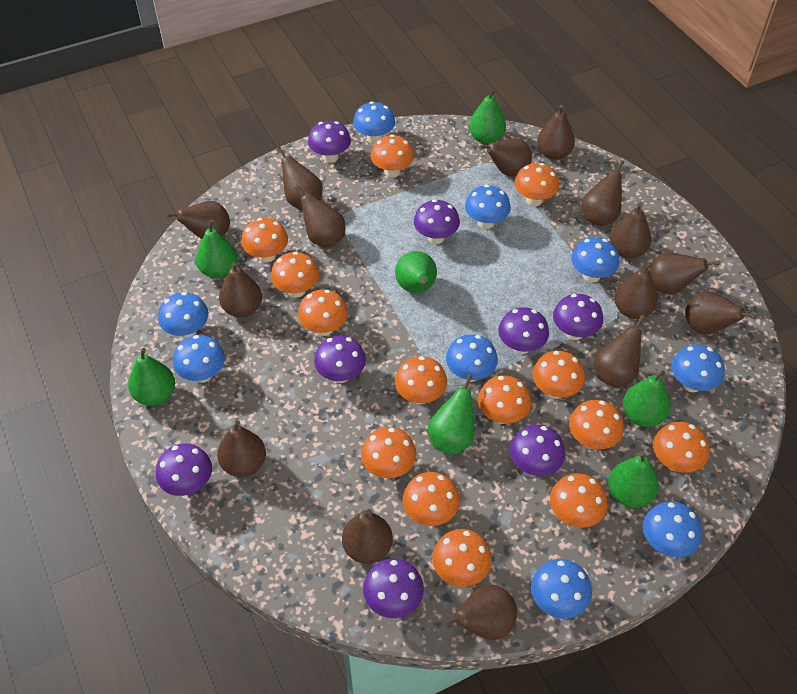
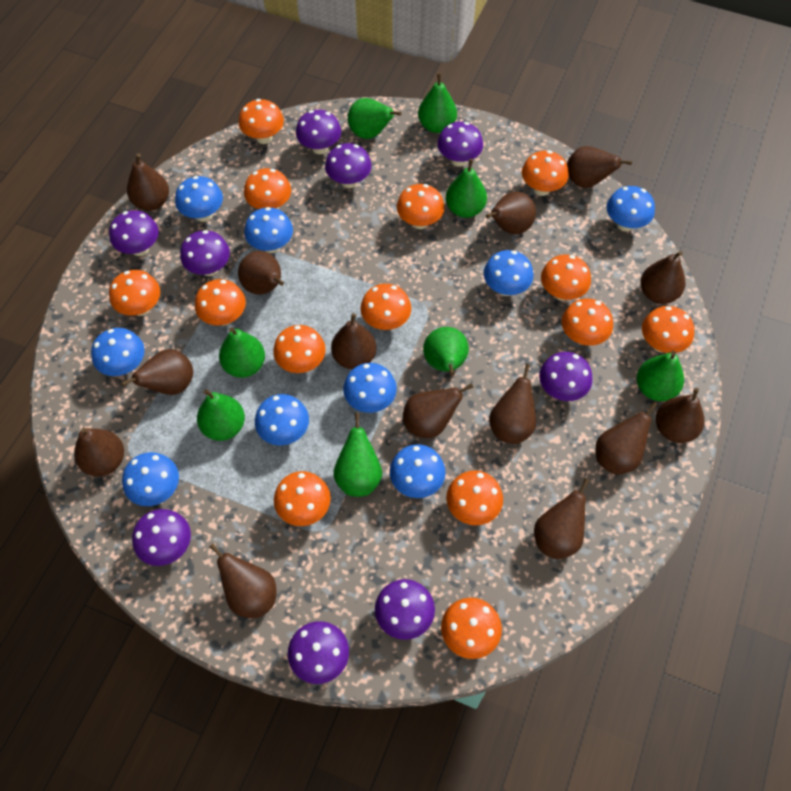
brown pear: 15 -> 14
green pear: 7 -> 8
purple mushroom: 8 -> 9

